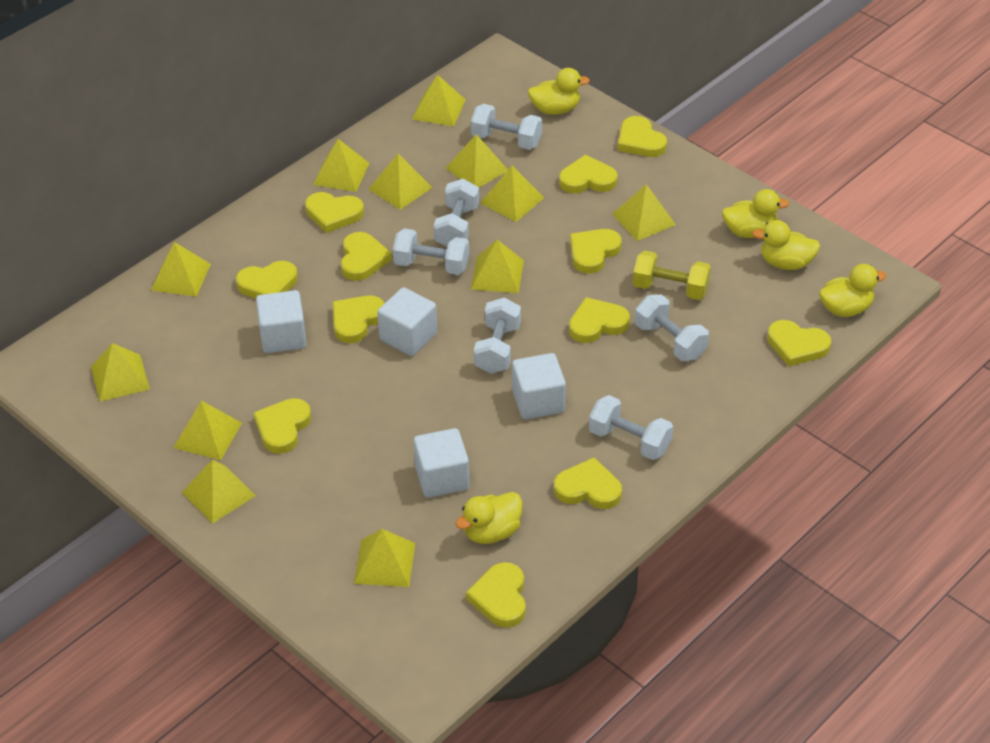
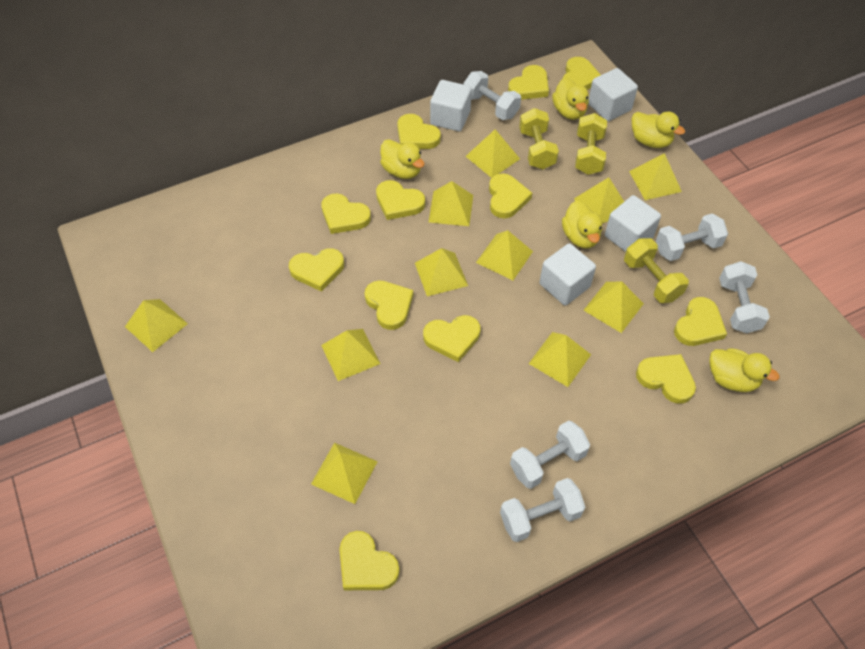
white dumbbell: 6 -> 5
yellow dumbbell: 1 -> 3
yellow pyramid: 12 -> 11

